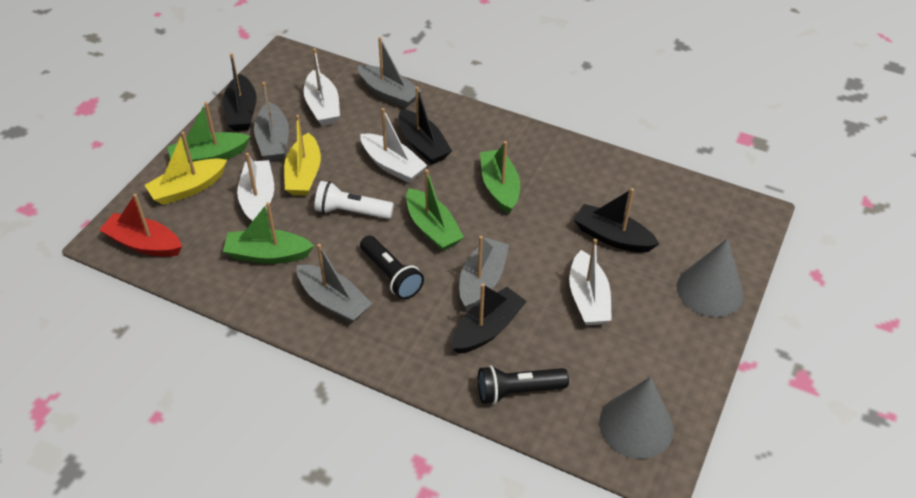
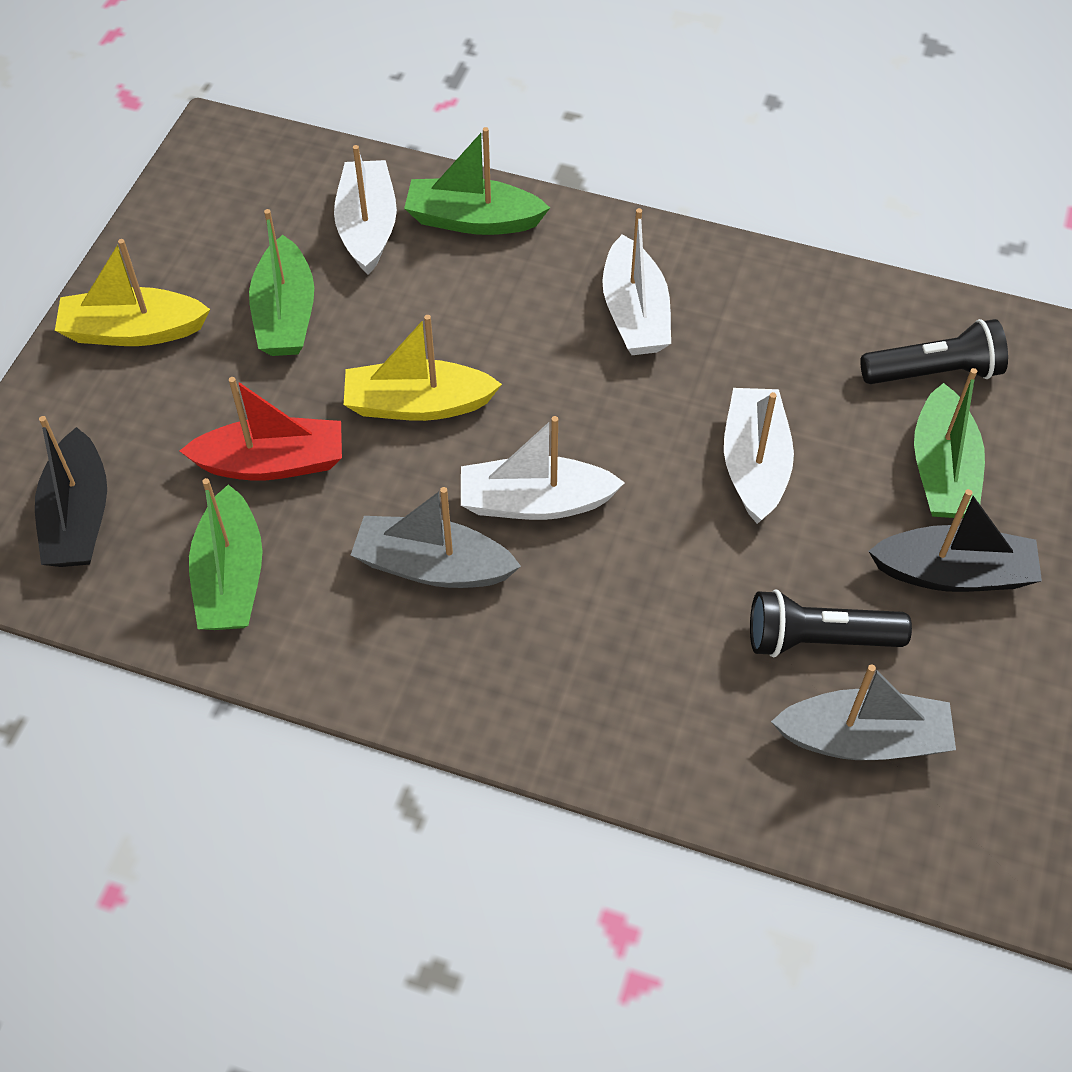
black boat: 4 -> 2
grey boat: 4 -> 2
grey cone: 2 -> 0
white flashlight: 1 -> 0

